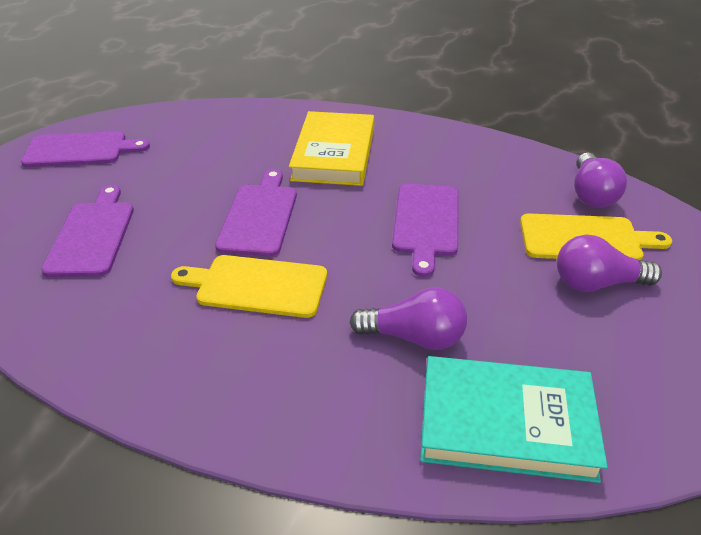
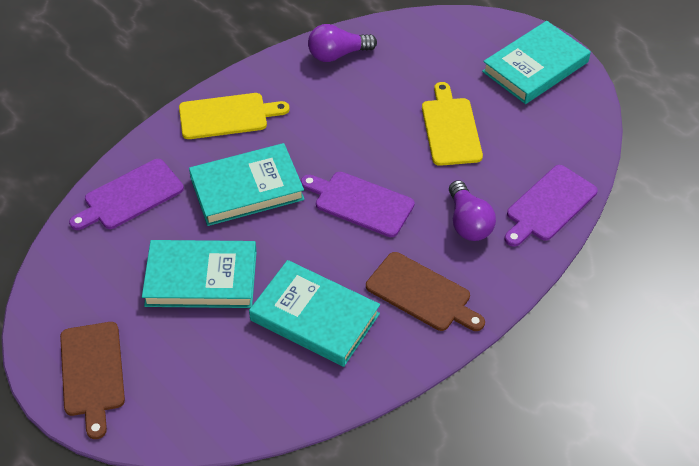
brown cutting board: 0 -> 2
purple cutting board: 4 -> 3
purple light bulb: 3 -> 2
turquoise book: 1 -> 4
yellow book: 1 -> 0

